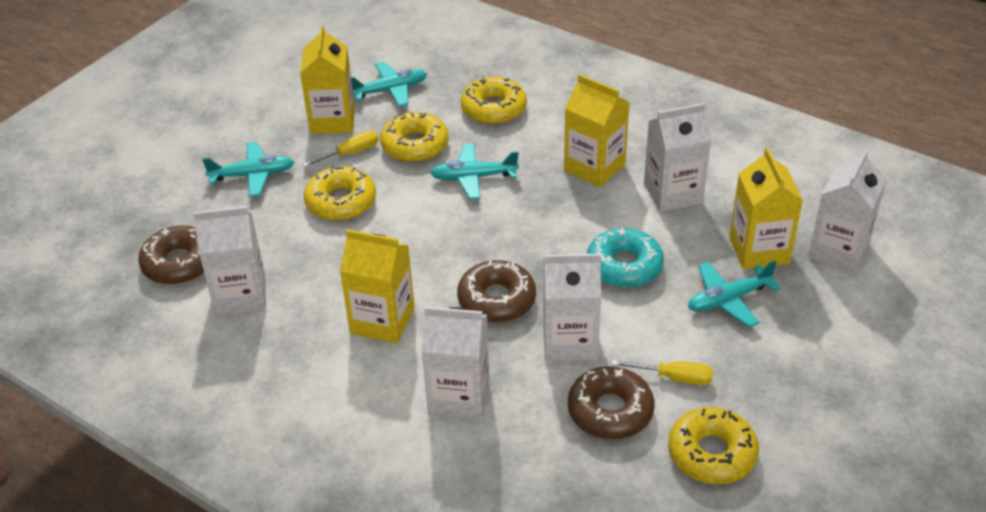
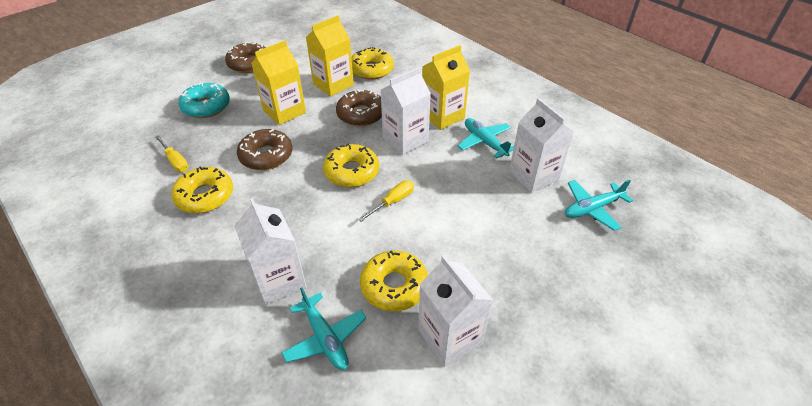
turquoise plane: 4 -> 3
white carton: 5 -> 4
yellow carton: 4 -> 3

